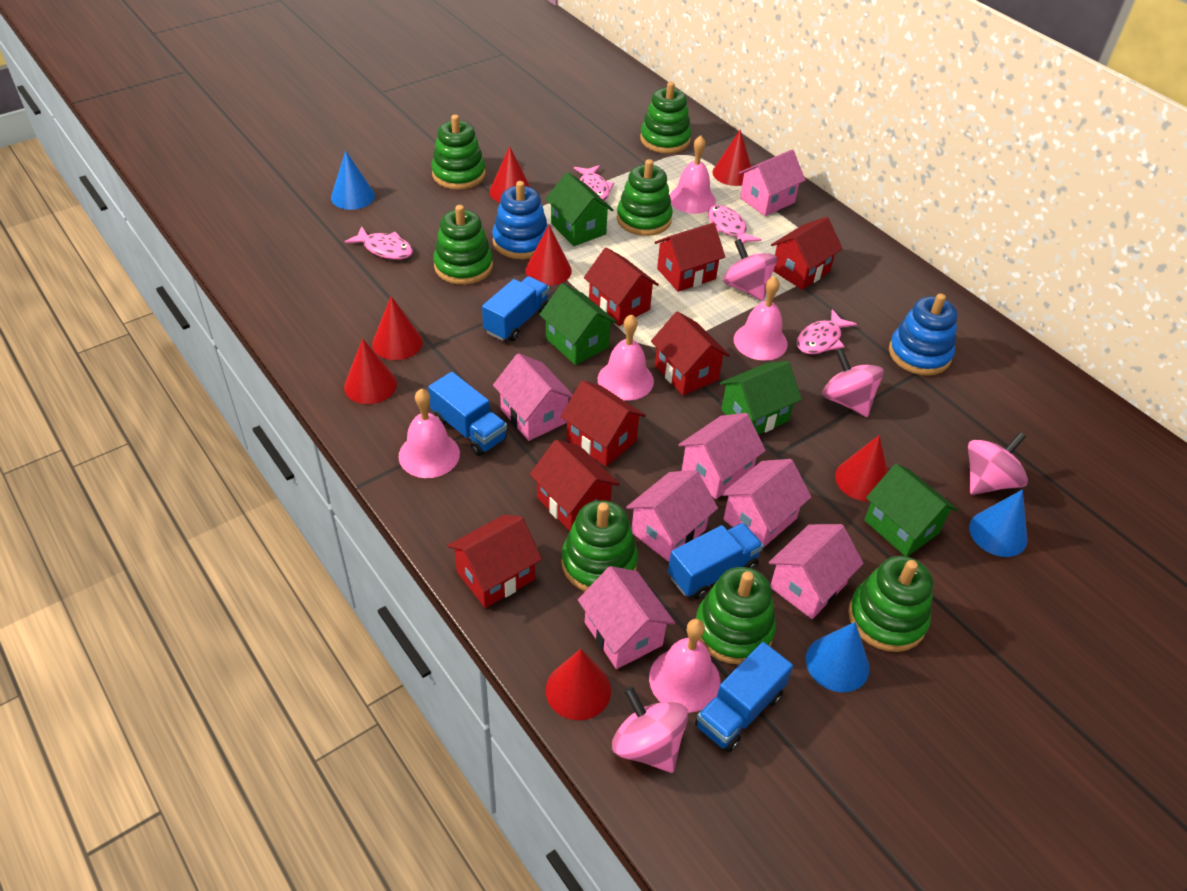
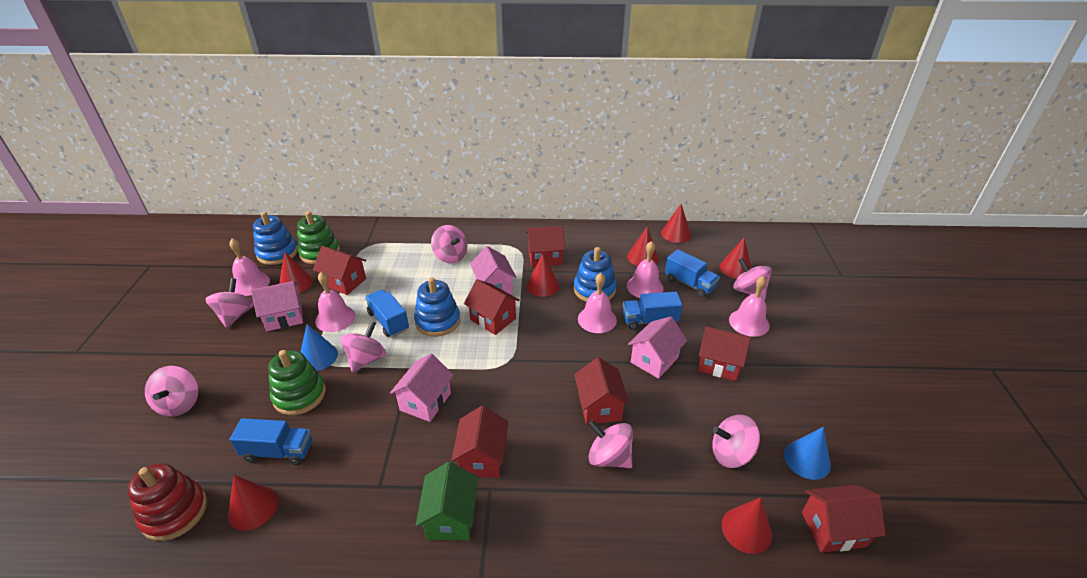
blue cone: 3 -> 2
blue stacking toy: 2 -> 3
green house: 4 -> 1
green stacking toy: 7 -> 2
pink fish: 4 -> 0
pink house: 7 -> 4
pink spinning top: 4 -> 7
red stacking toy: 0 -> 1

